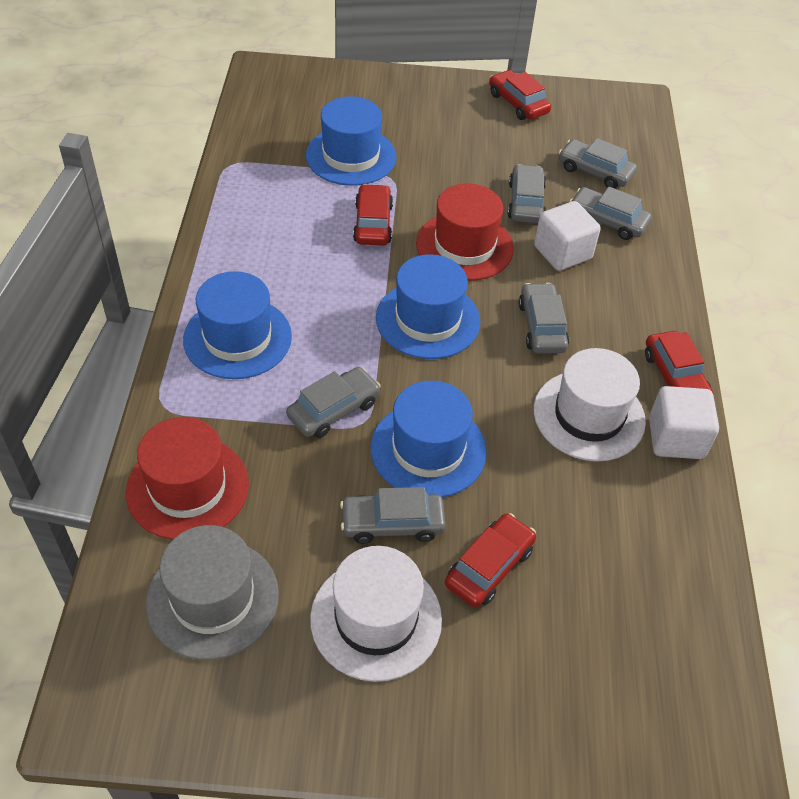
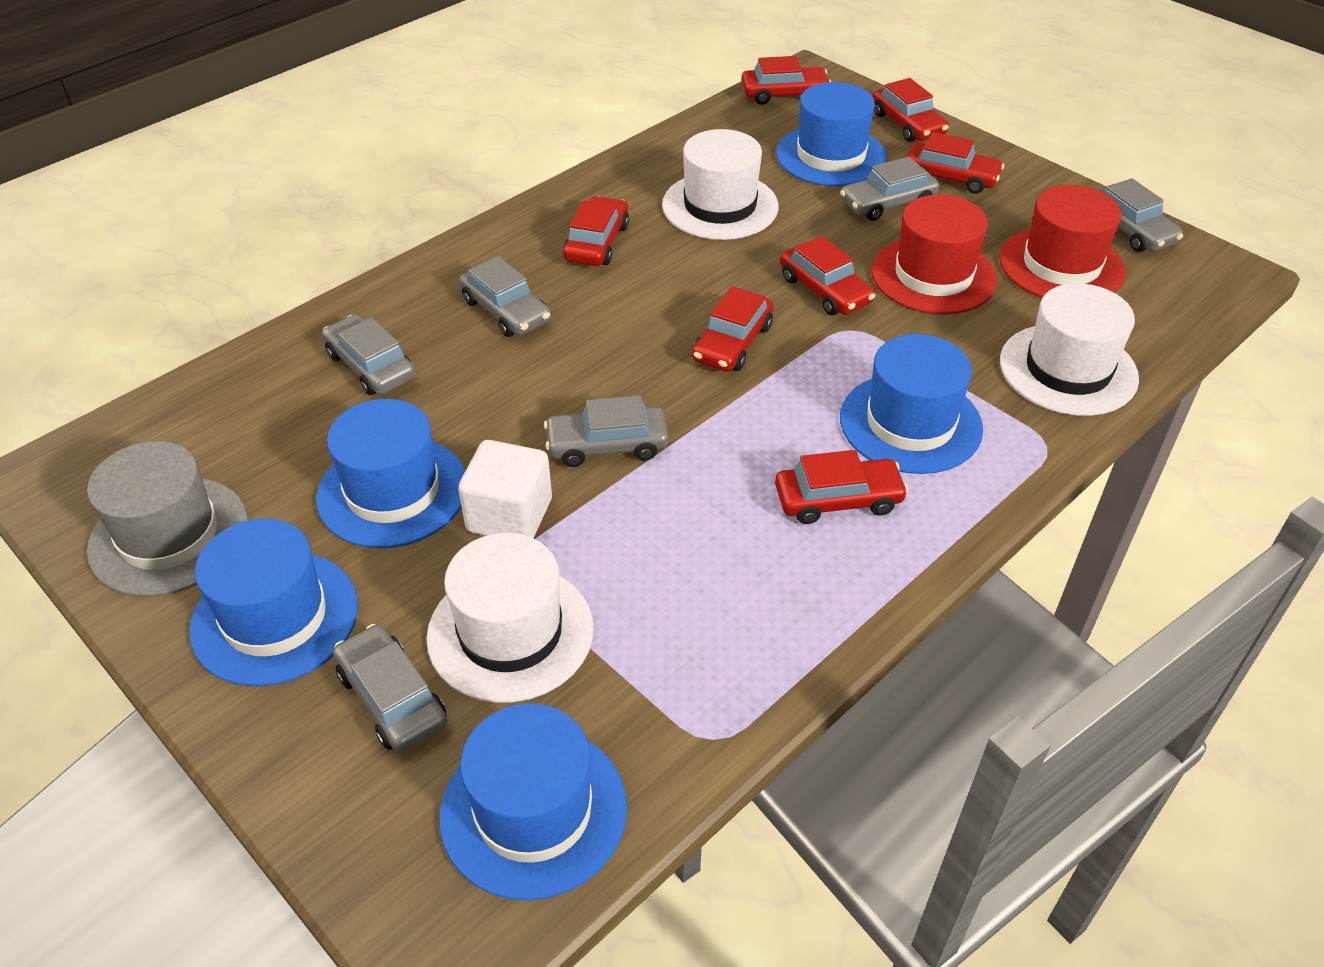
blue hat: 4 -> 5
red car: 4 -> 7
white cube: 2 -> 1
white hat: 2 -> 3

